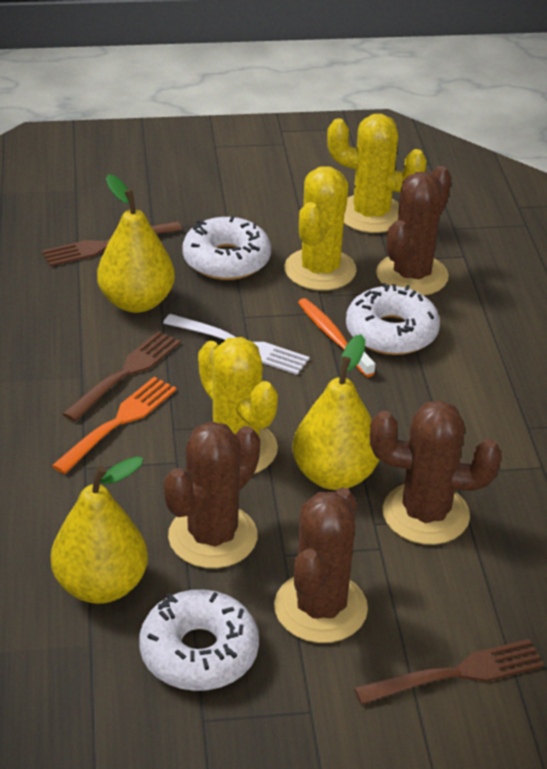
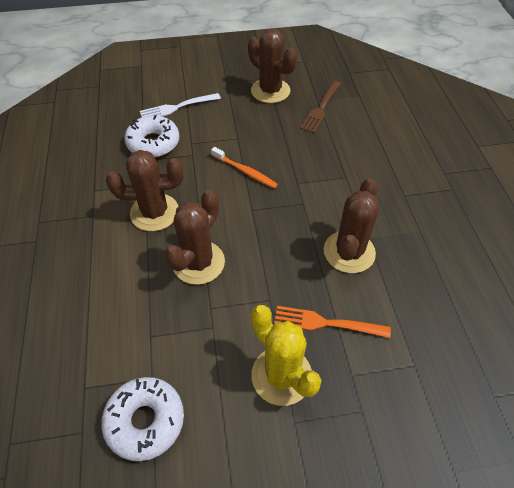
brown fork: 3 -> 1
white donut: 3 -> 2
yellow cactus: 3 -> 1
yellow pear: 3 -> 0

